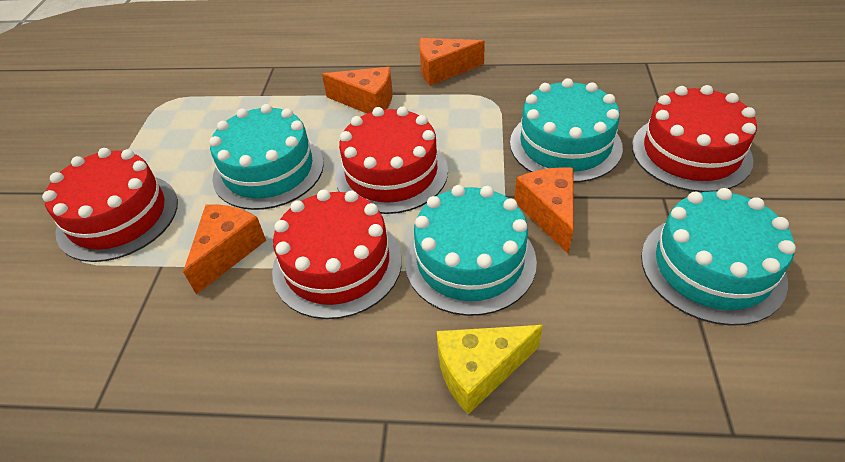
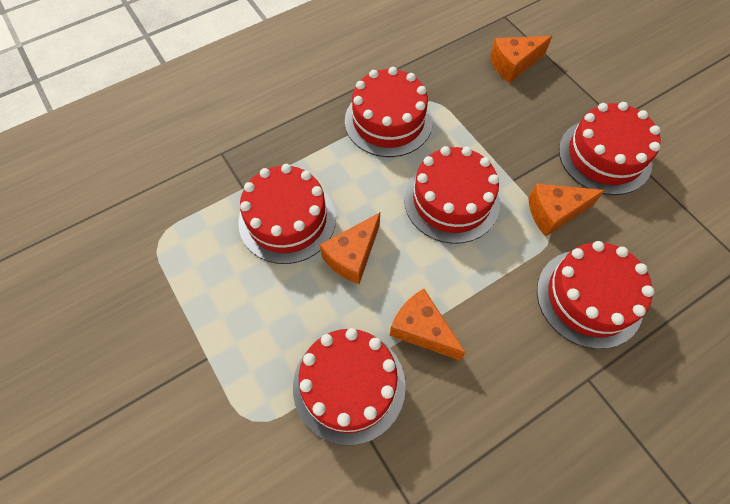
red cake: 4 -> 6
turquoise cake: 4 -> 0
yellow cheese: 1 -> 0

